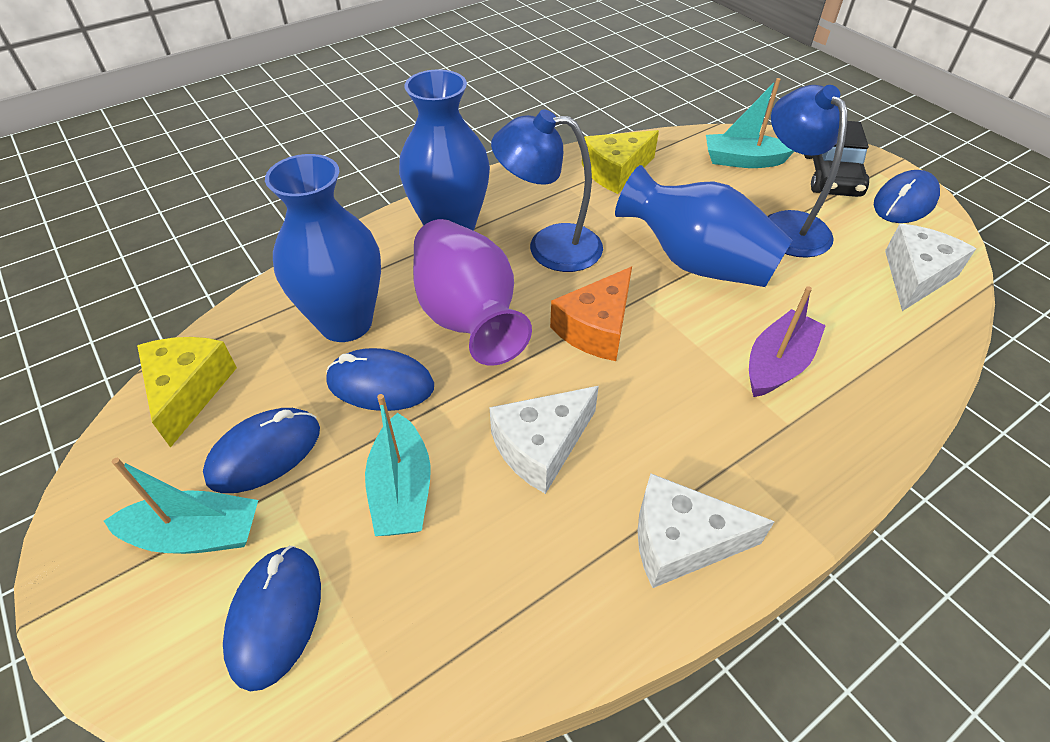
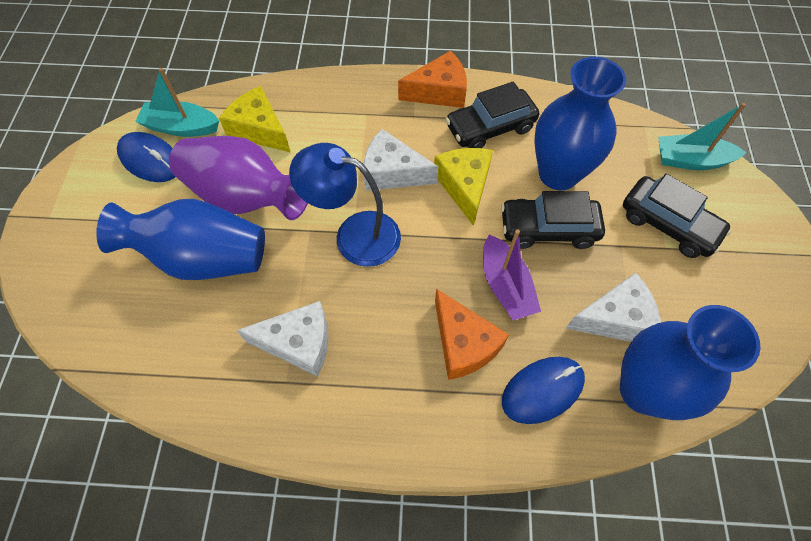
black car: 1 -> 3
blue lamp: 2 -> 1
blue mouse: 4 -> 2
orange cheese: 1 -> 2
turquoise boat: 3 -> 2

